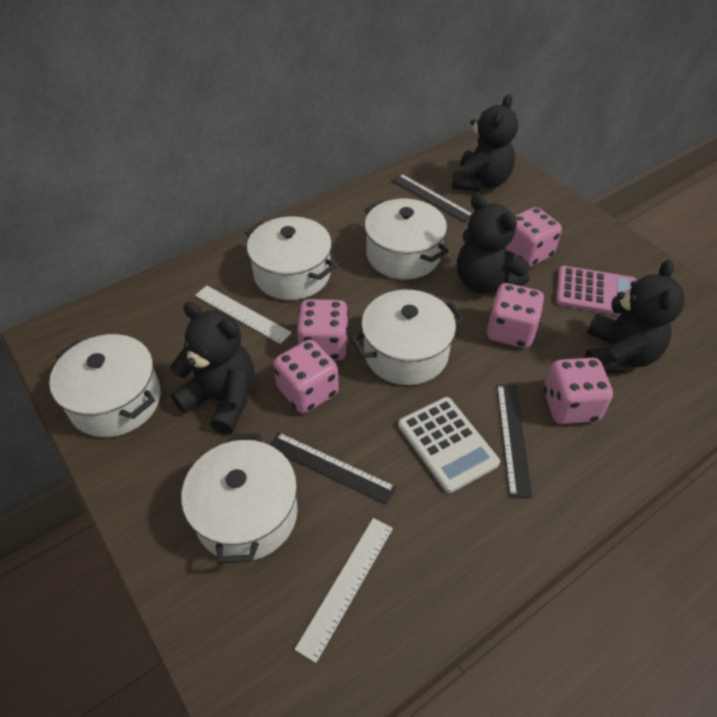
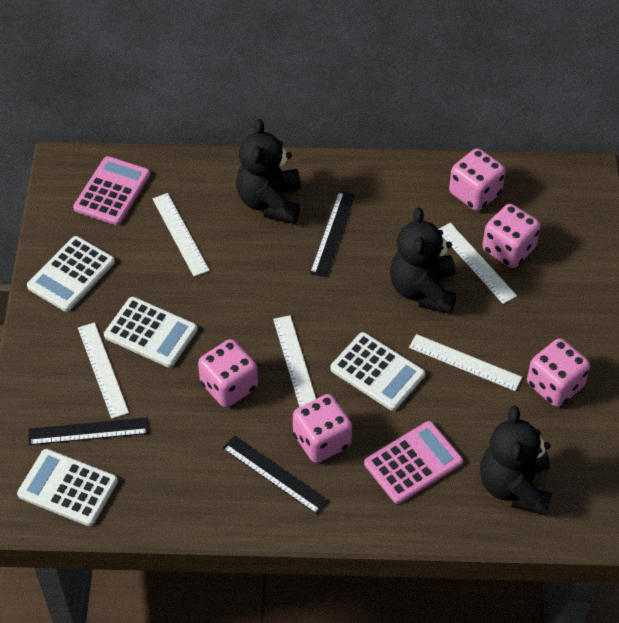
black teddy bear: 4 -> 3
pink calculator: 1 -> 2
white calculator: 1 -> 4
white pot: 5 -> 0
white ruler: 2 -> 5

